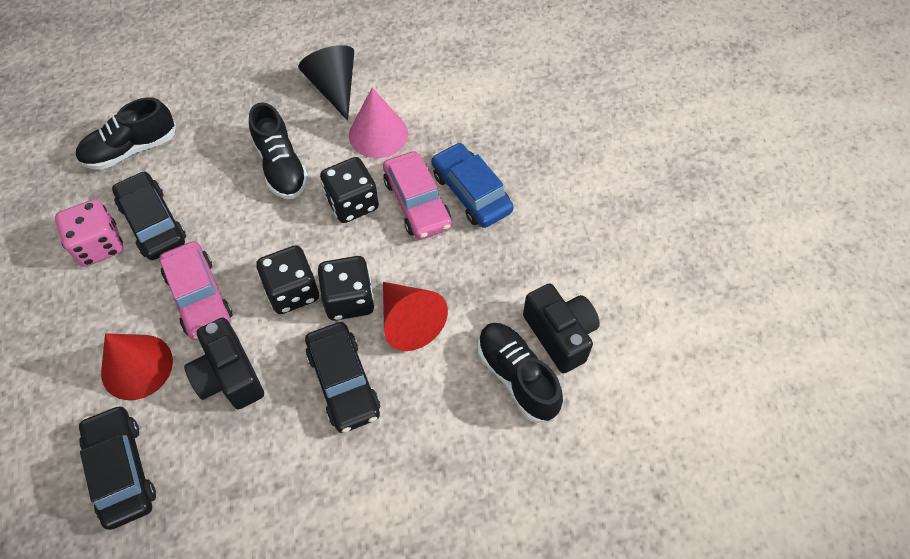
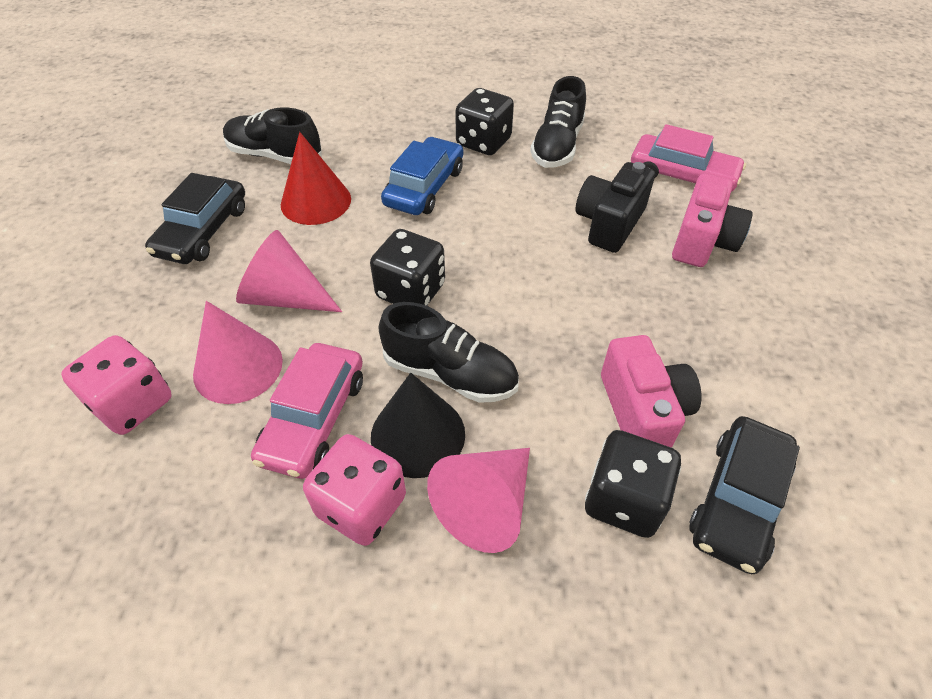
black camera: 2 -> 1
black car: 3 -> 2
pink camera: 0 -> 2
pink cone: 1 -> 3
pink dice: 1 -> 2
red cone: 2 -> 1

